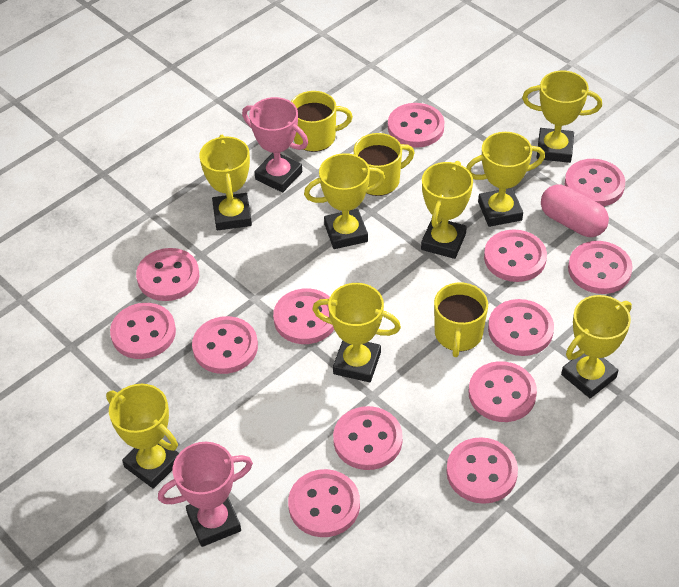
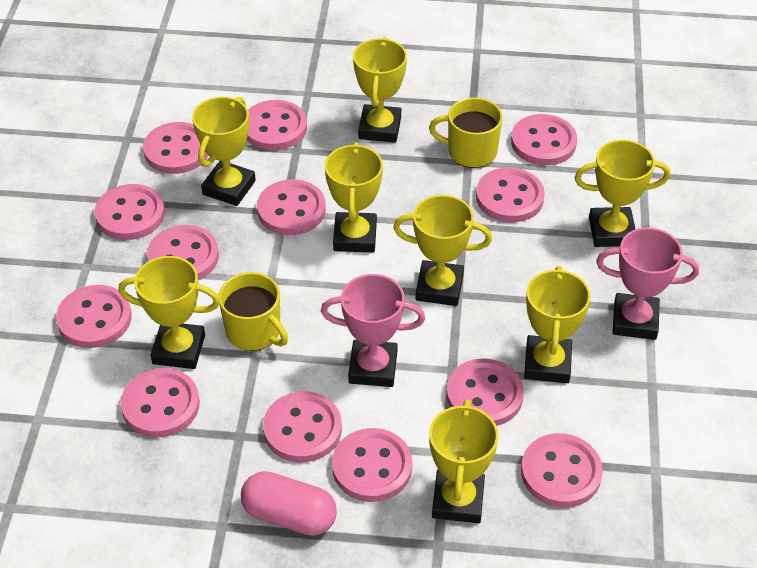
yellow mug: 3 -> 2

